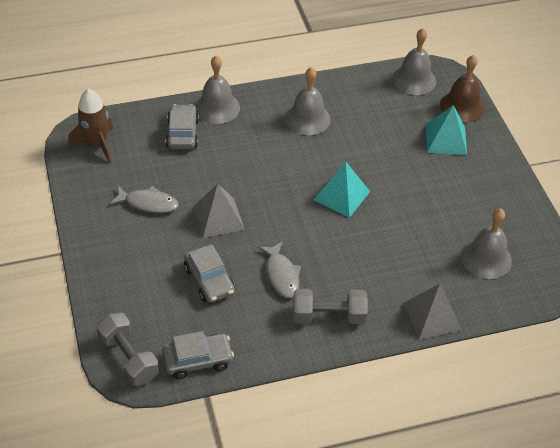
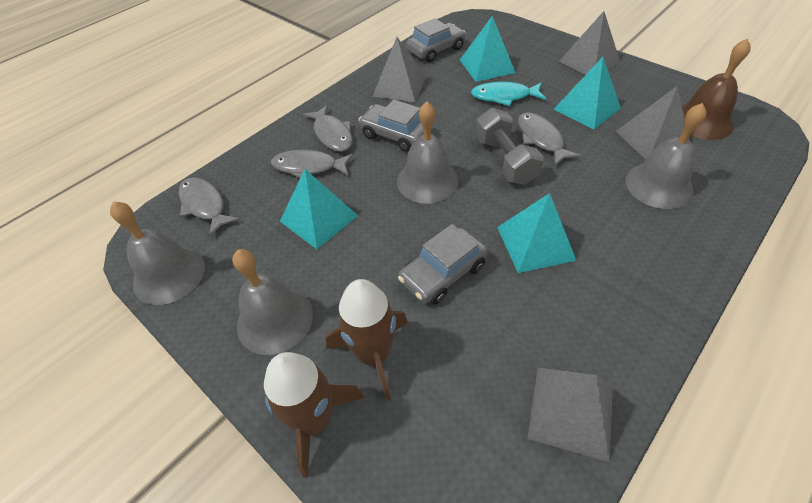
brown rocket: 1 -> 2
grey dumbbell: 2 -> 1
grey fish: 2 -> 4
grey pyramid: 2 -> 4
turquoise fish: 0 -> 1
turquoise pyramid: 2 -> 4

